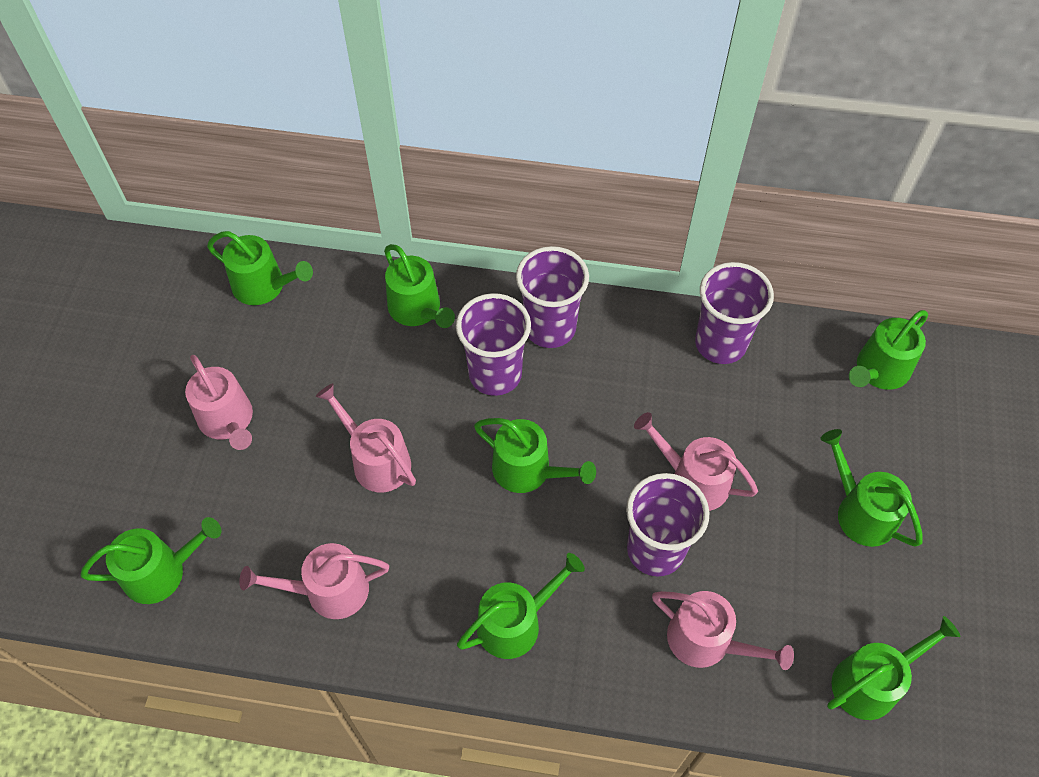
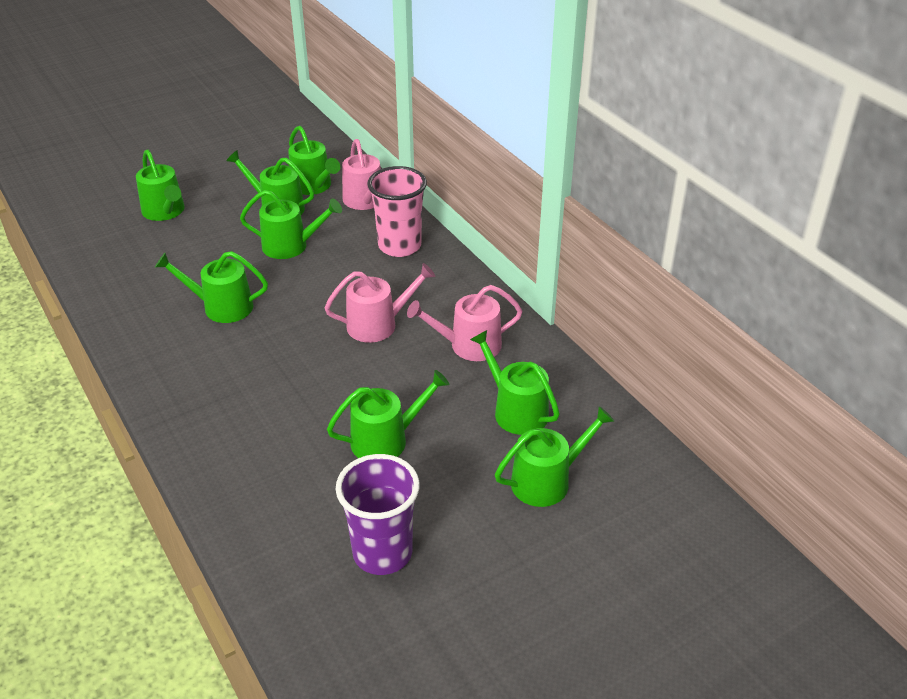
pink cup: 0 -> 1
pink watering can: 5 -> 3
purple cup: 4 -> 1

